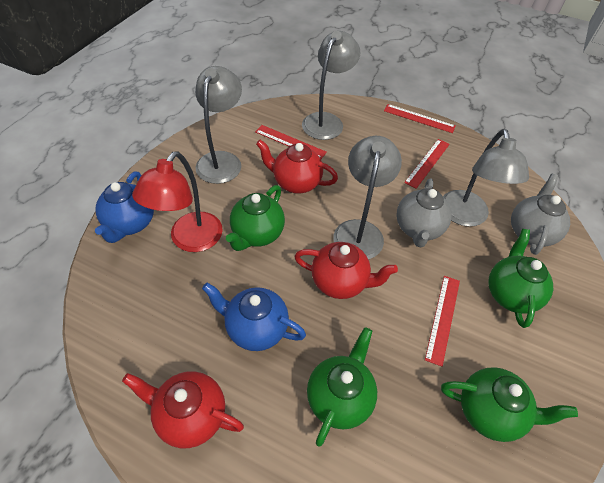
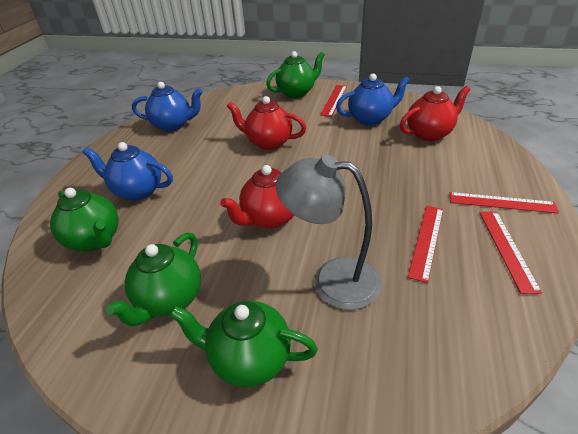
blue teapot: 2 -> 3
grey lamp: 4 -> 1
grey teapot: 2 -> 0
red lamp: 1 -> 0

